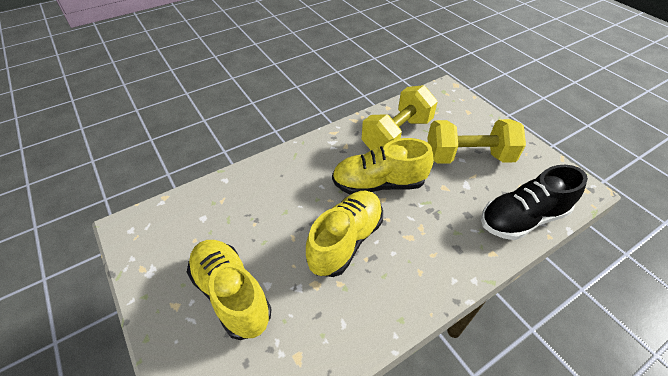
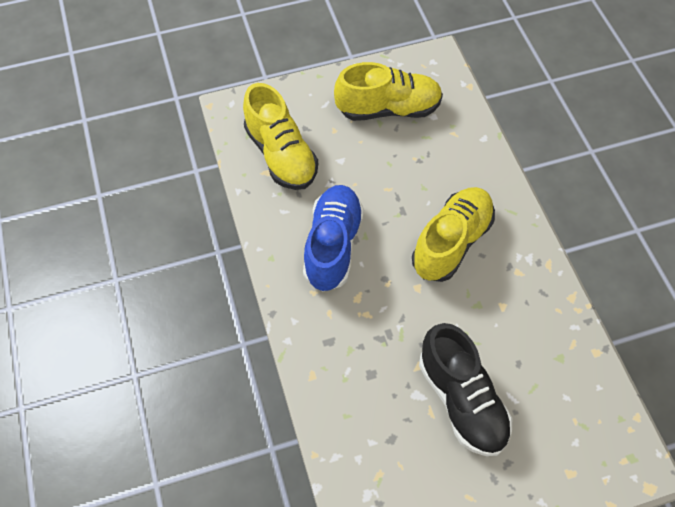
blue shoe: 0 -> 1
yellow dumbbell: 2 -> 0

